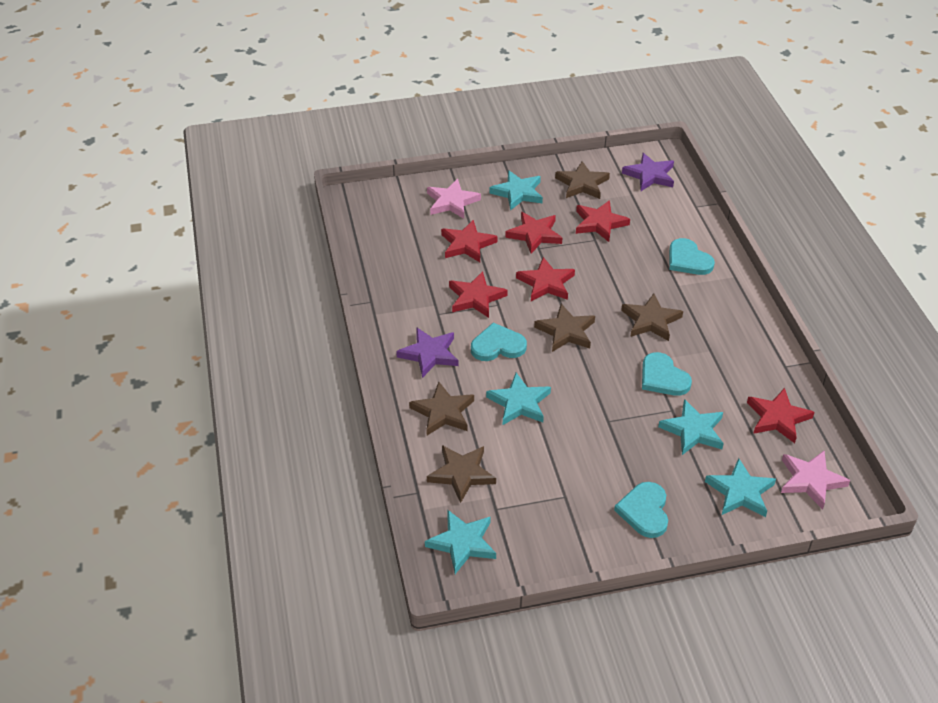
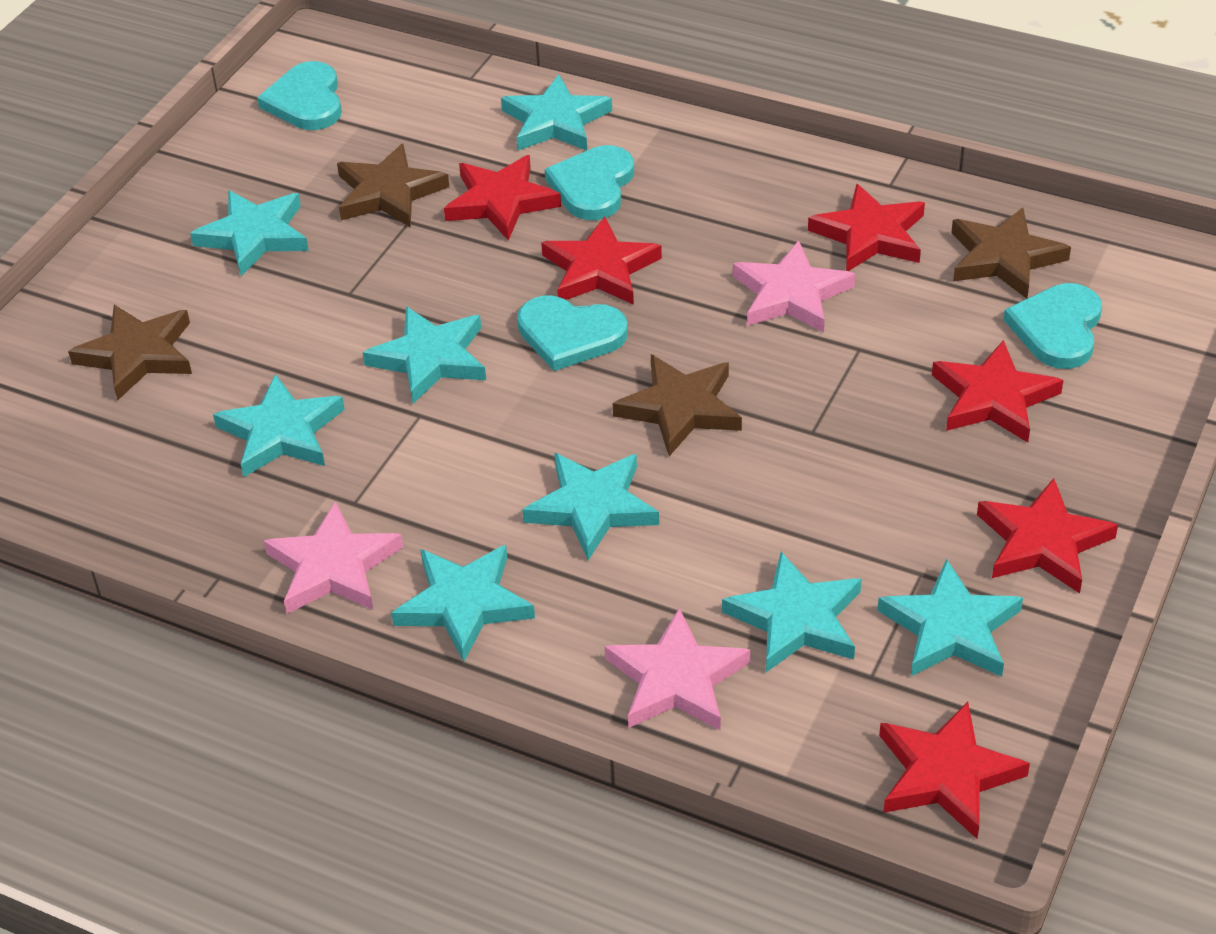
brown star: 5 -> 4
pink star: 2 -> 3
purple star: 2 -> 0
turquoise star: 5 -> 8

